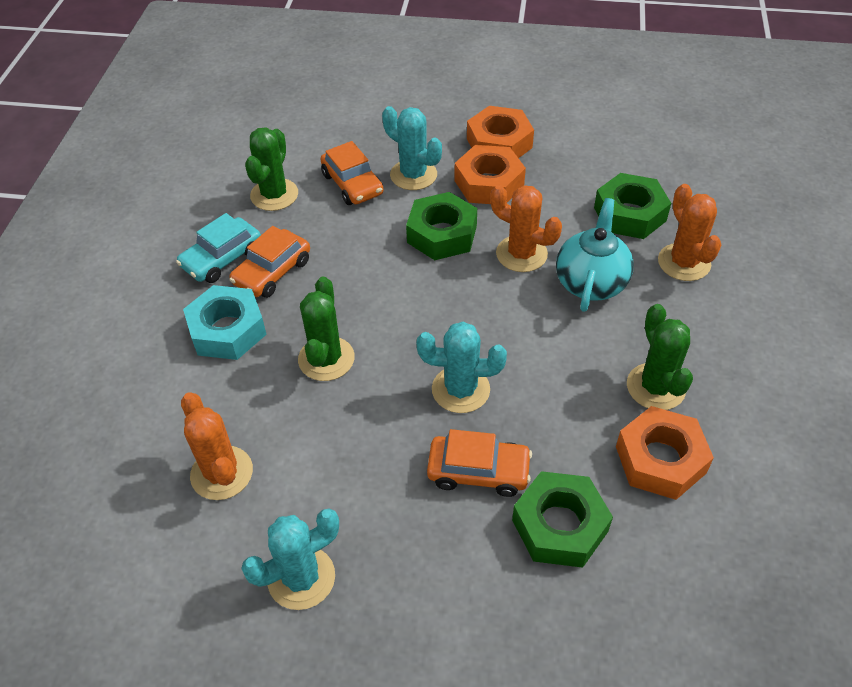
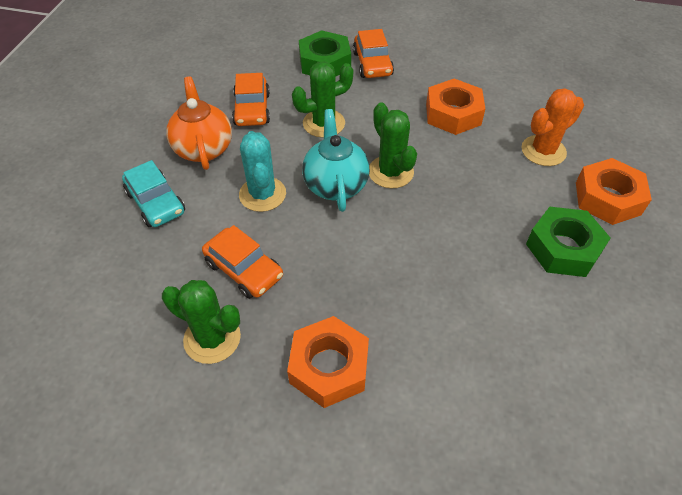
green nut: 3 -> 2
orange cactus: 3 -> 1
orange teapot: 0 -> 1
turquoise cactus: 3 -> 1
turquoise nut: 1 -> 0

